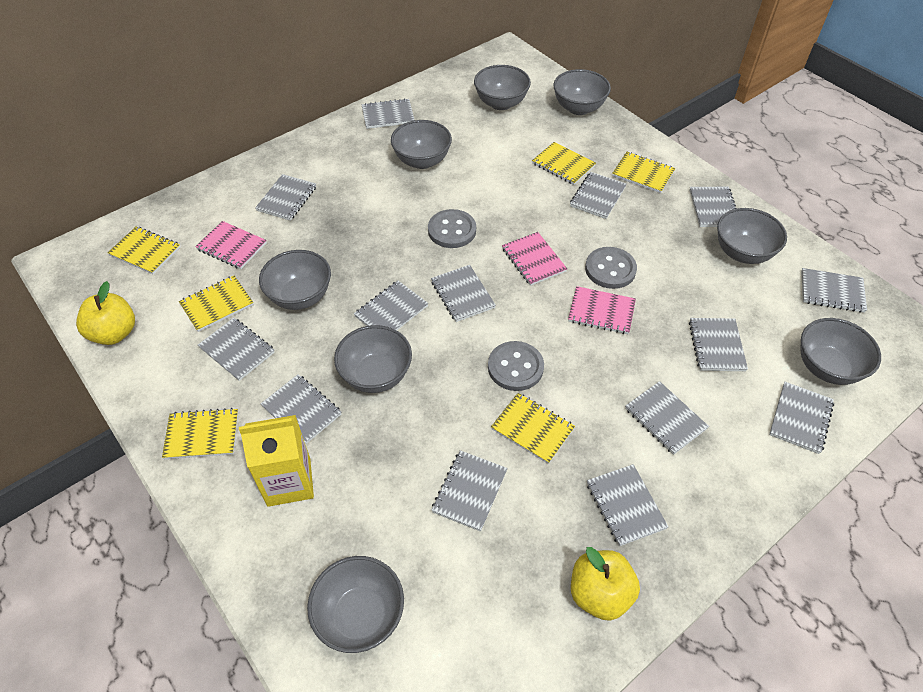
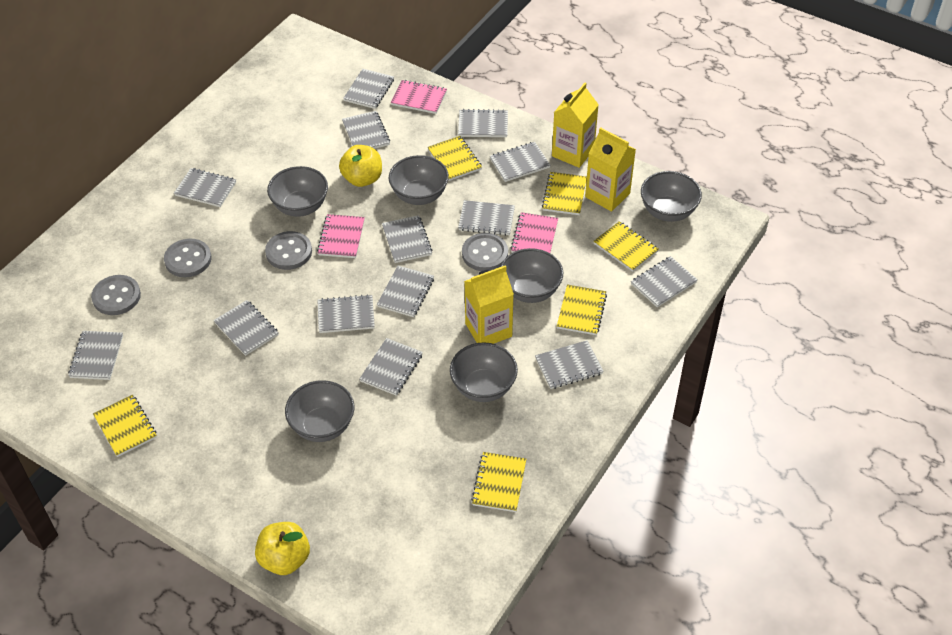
grey bowl: 8 -> 6
grey button: 3 -> 4
yellow carton: 1 -> 3

